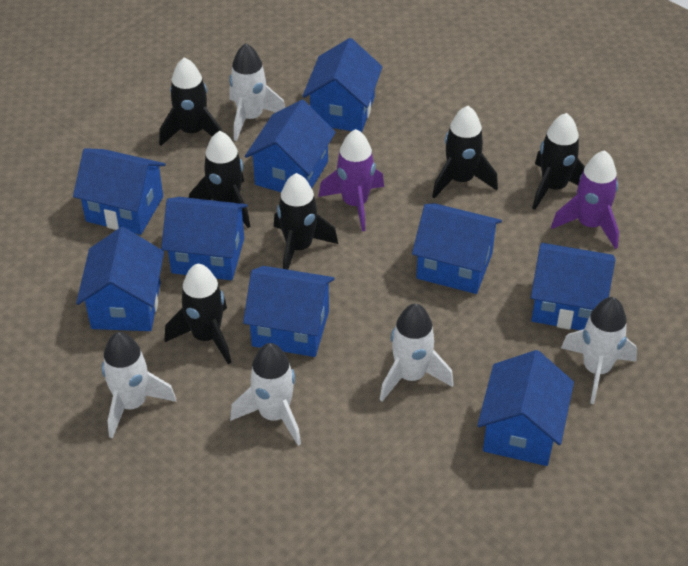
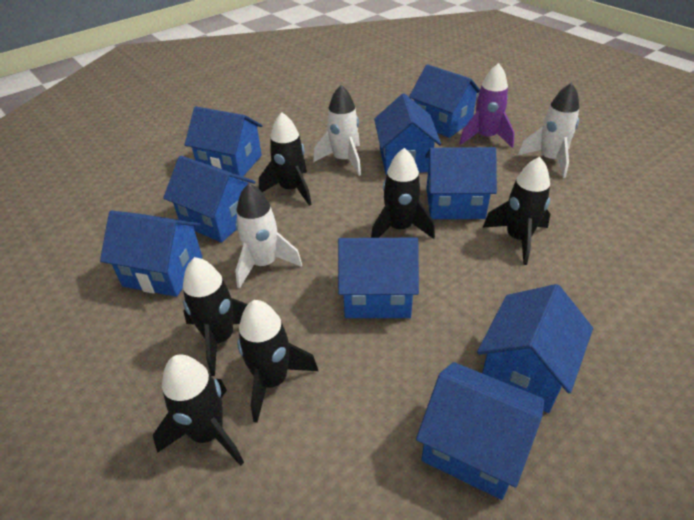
purple rocket: 2 -> 1
white rocket: 5 -> 3

